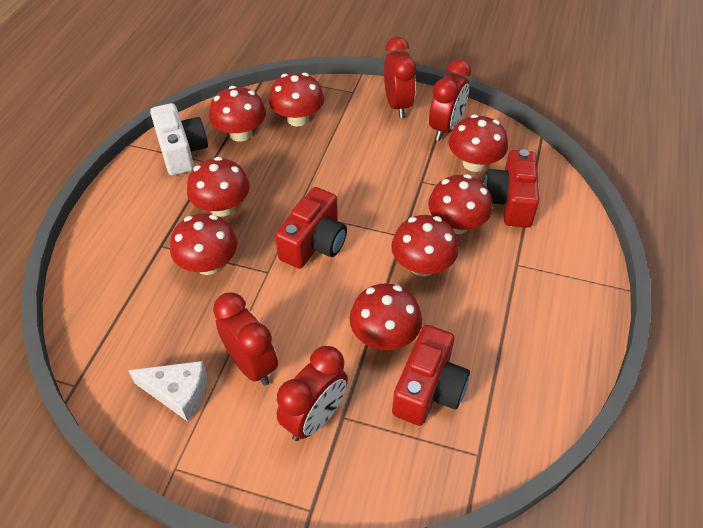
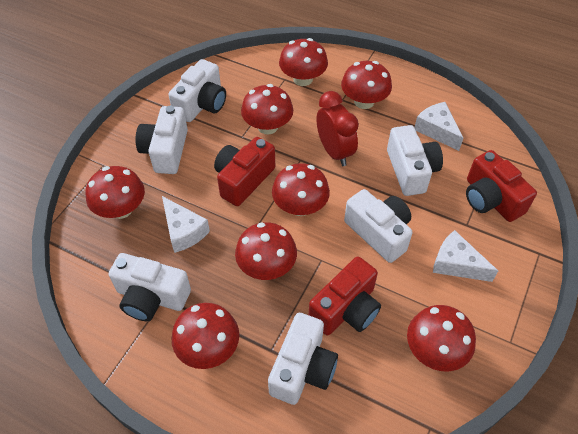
red clock: 4 -> 1
white camera: 1 -> 6
white cheese: 1 -> 3

